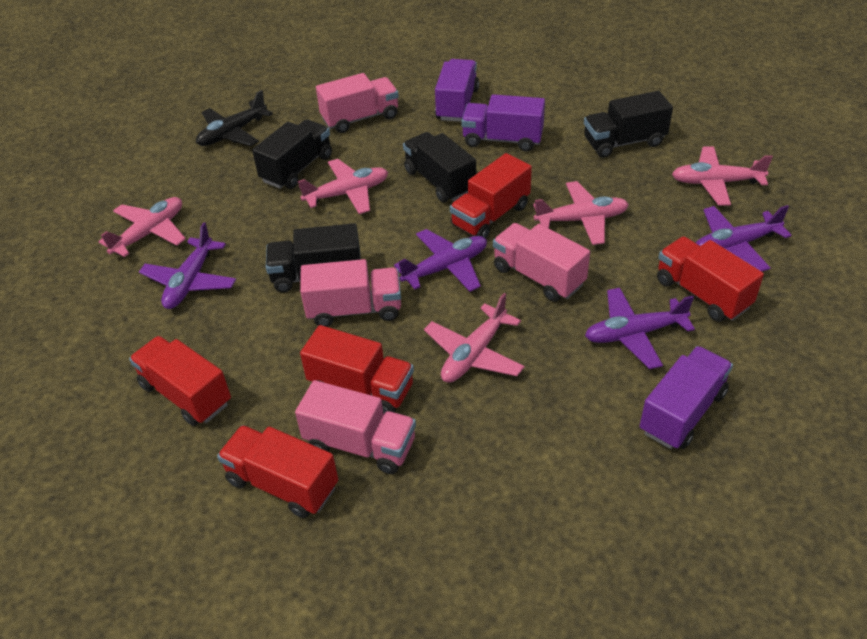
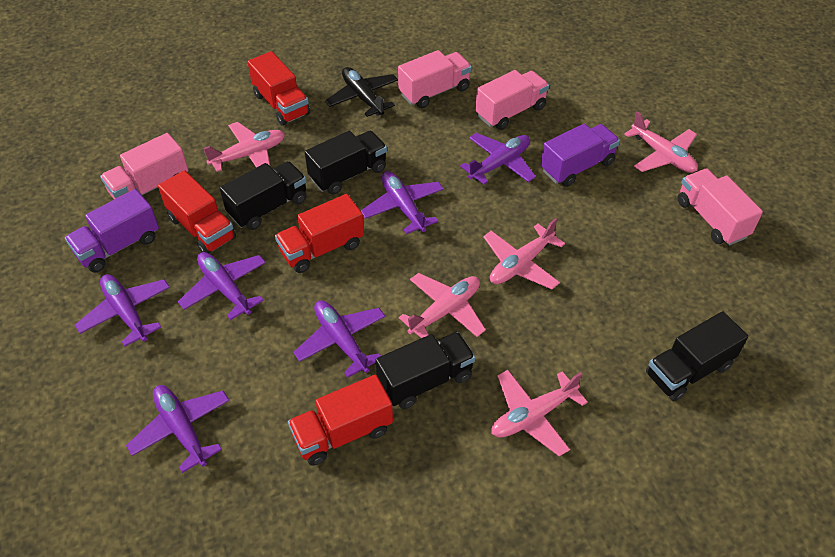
purple plane: 4 -> 6
purple truck: 3 -> 2
red truck: 5 -> 4

